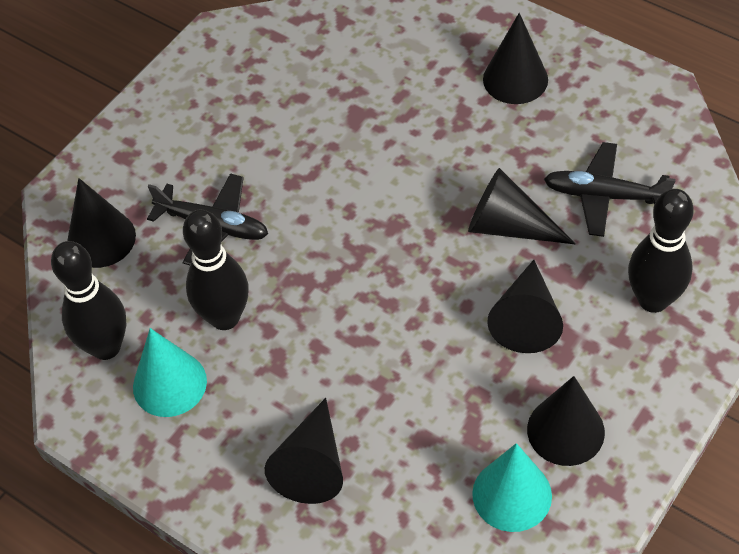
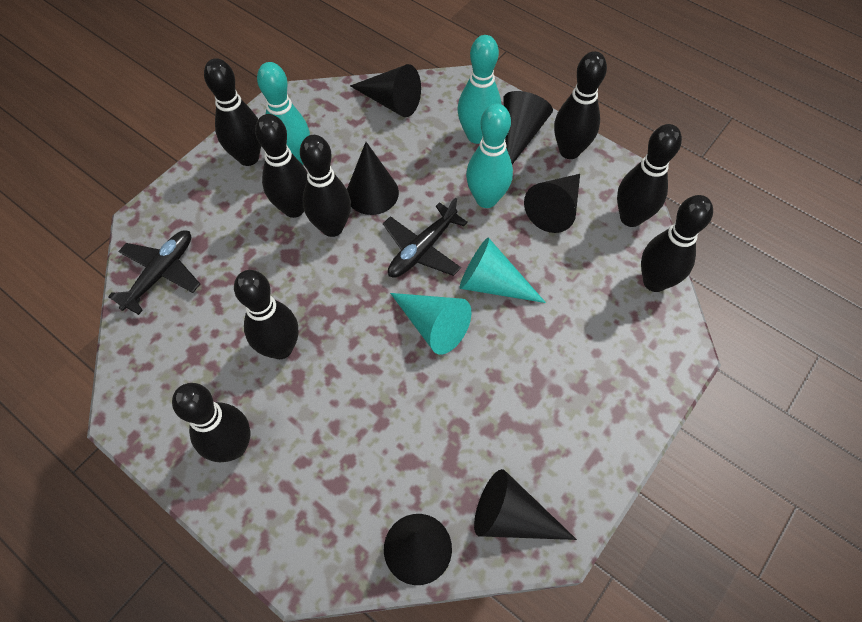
black bowling pin: 3 -> 8
turquoise bowling pin: 0 -> 3

